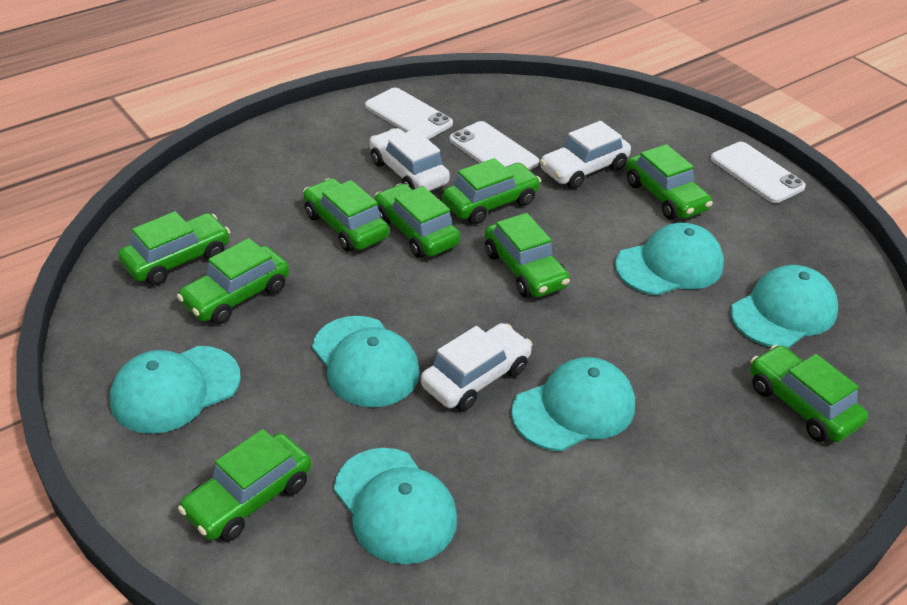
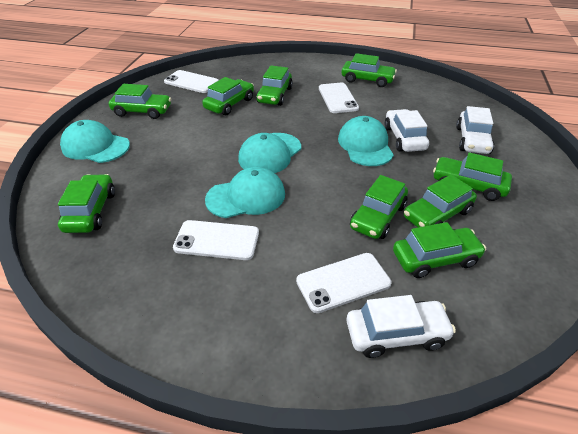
turquoise cap: 6 -> 4
white phone: 3 -> 4

